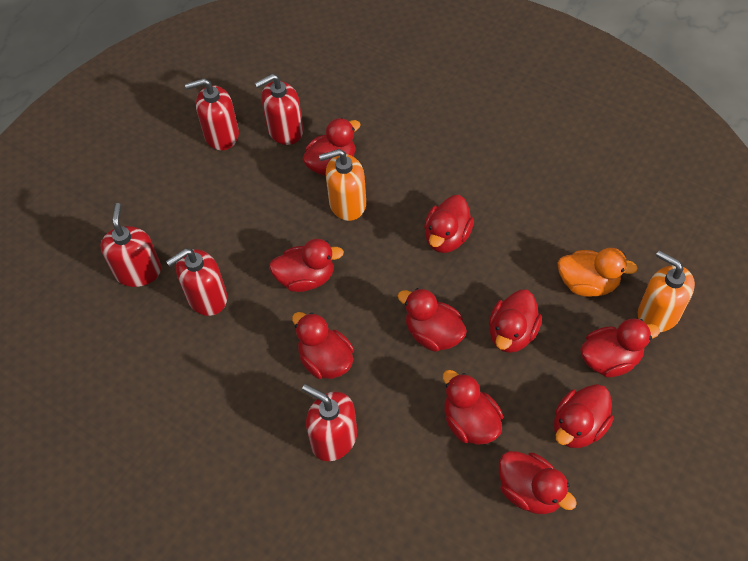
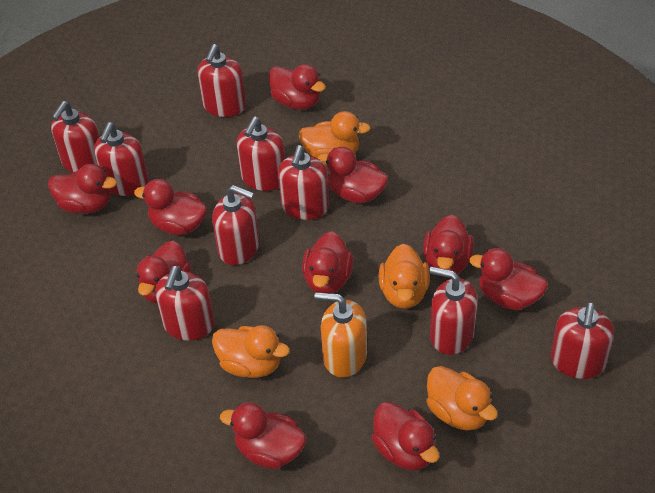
orange duck: 1 -> 4
orange soap dispenser: 2 -> 1
red soap dispenser: 5 -> 9

